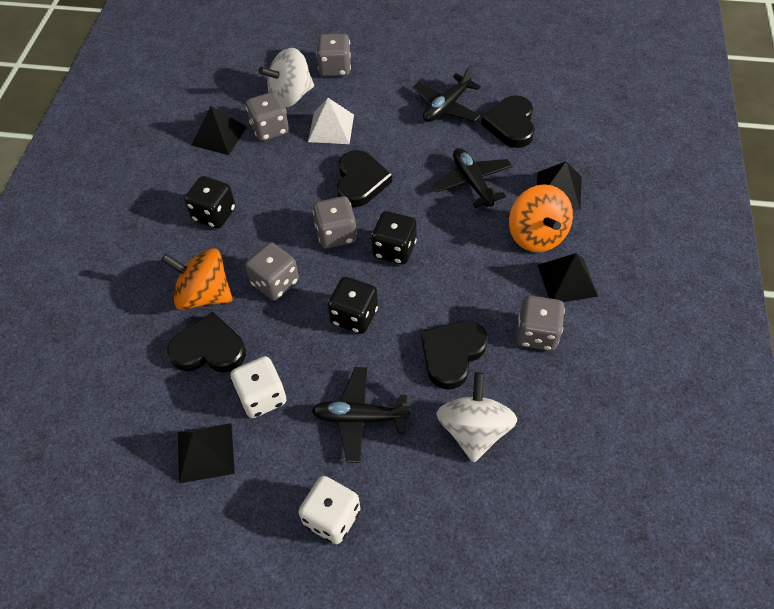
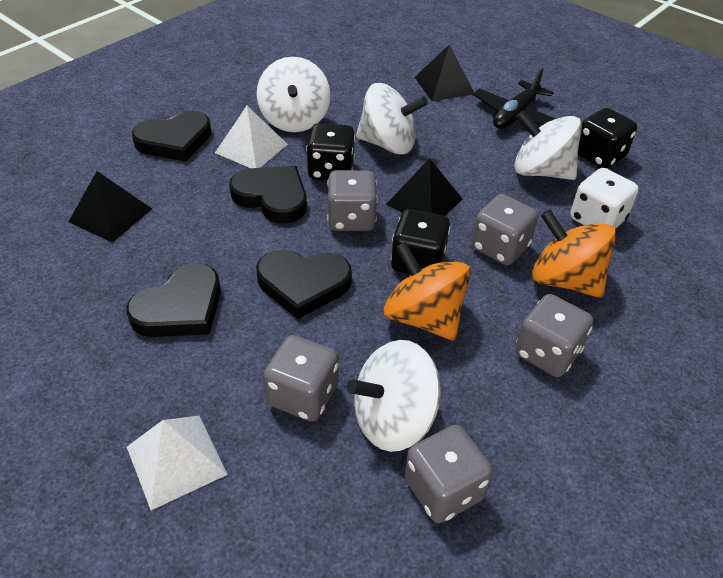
black plane: 3 -> 1
black pyramid: 4 -> 3
white dice: 2 -> 1
white pyramid: 1 -> 2
white spinning top: 2 -> 4

